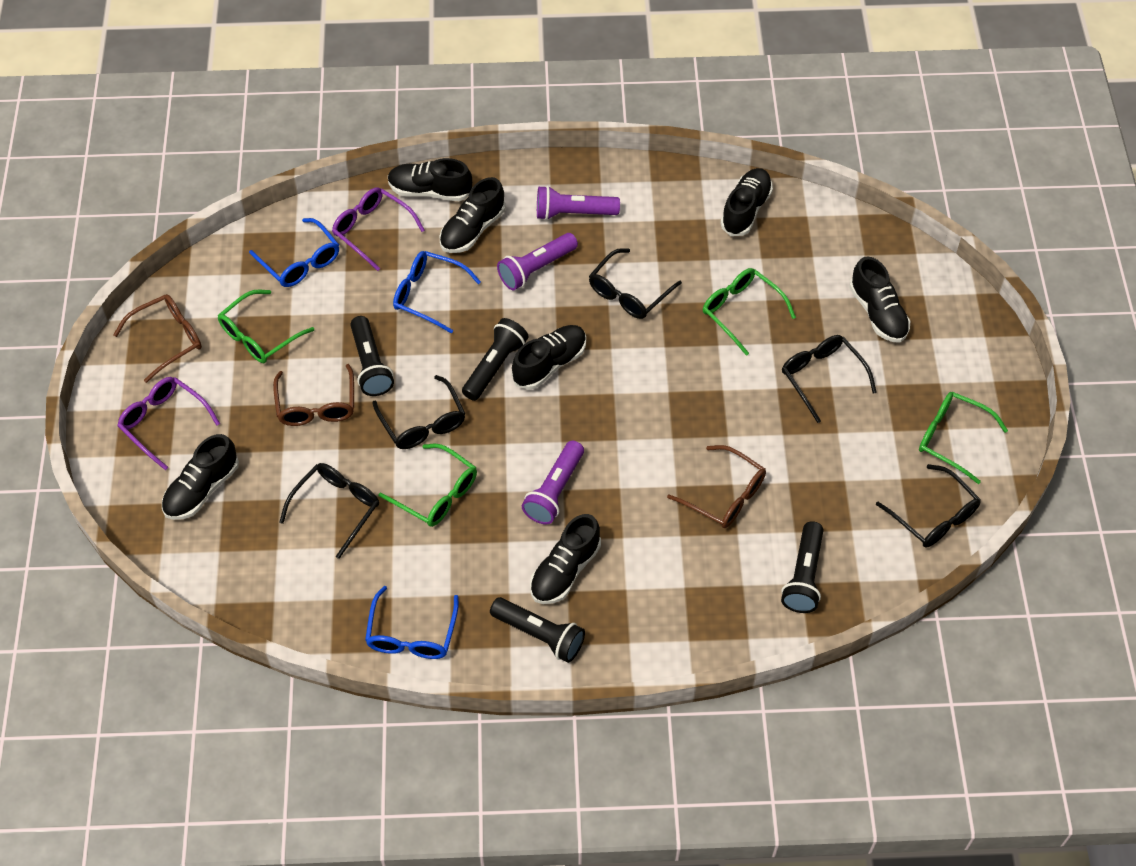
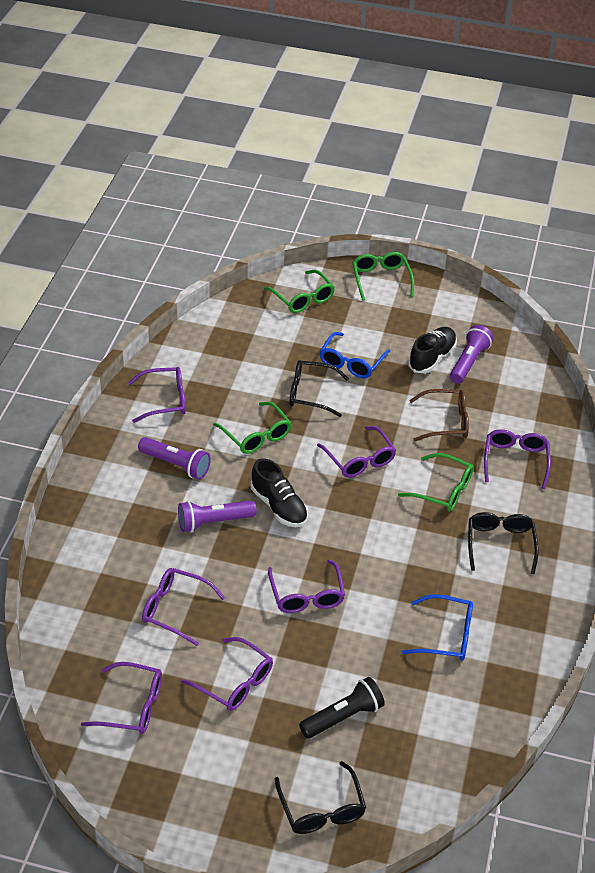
black flashlight: 4 -> 1
black glasses: 5 -> 3
black shoe: 7 -> 2
blue glasses: 3 -> 2
brown glasses: 3 -> 1
purple glasses: 2 -> 7

